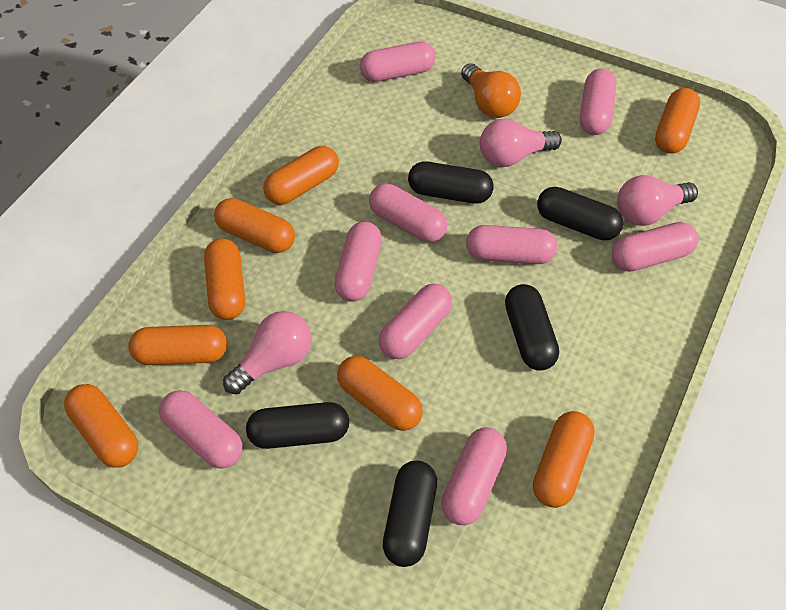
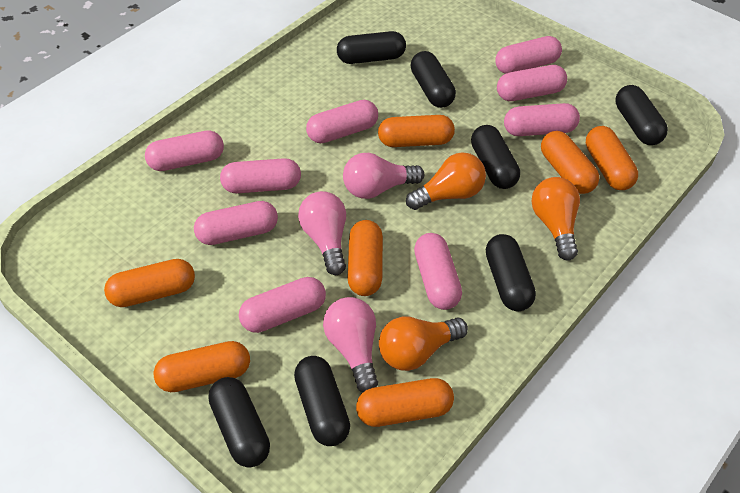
black capsule: 5 -> 7
orange capsule: 8 -> 7
orange light bulb: 1 -> 3

